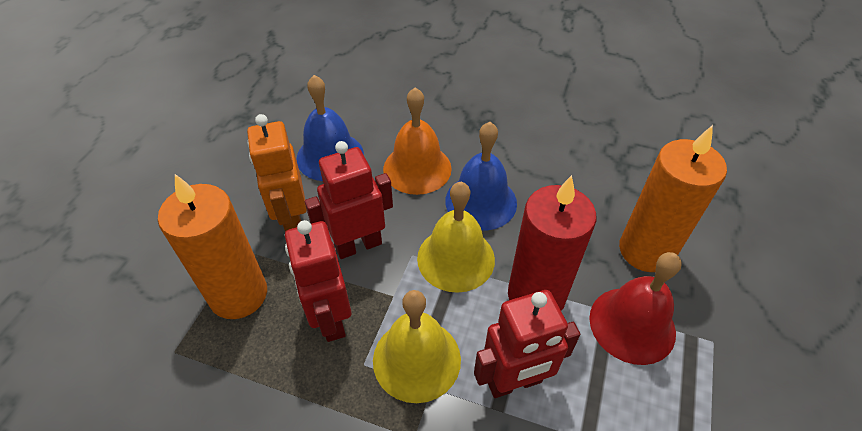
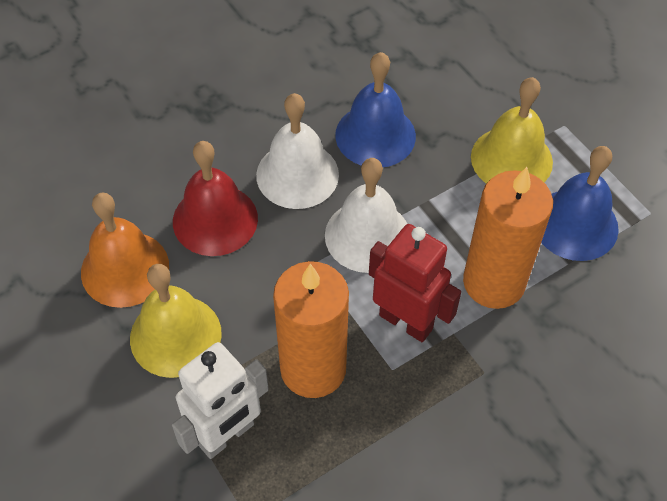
orange robot: 1 -> 0
red candle: 1 -> 0
red robot: 3 -> 1
white bell: 0 -> 2
white robot: 0 -> 1

